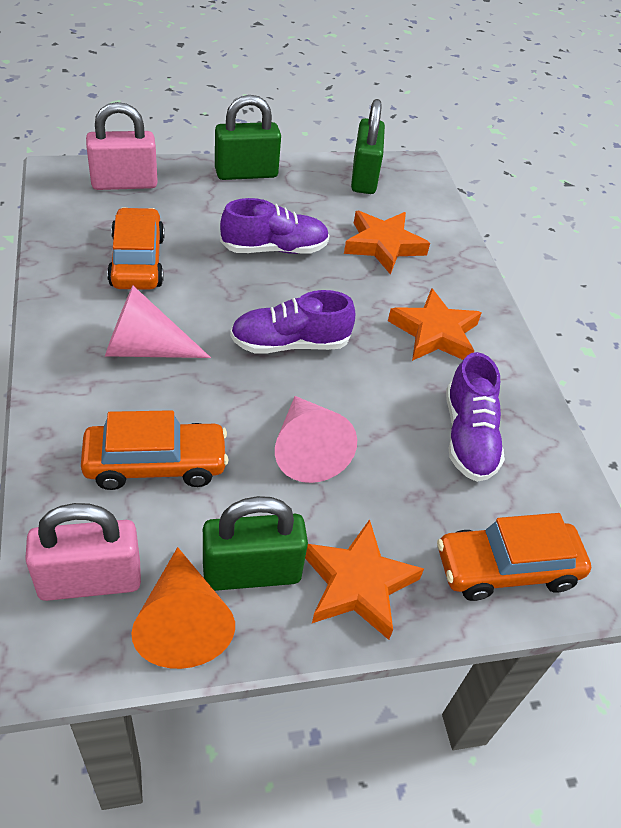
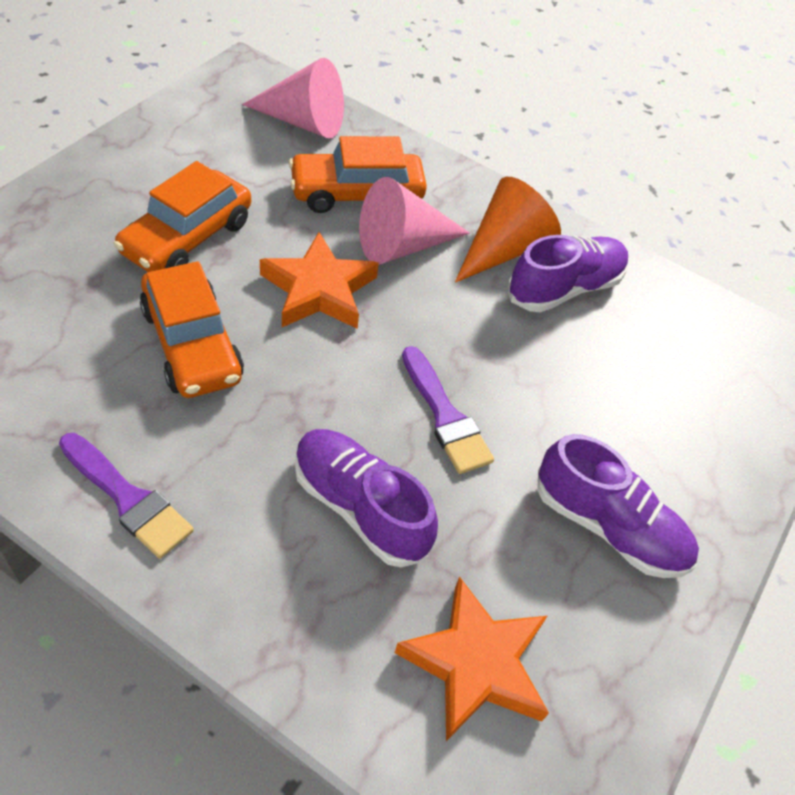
green padlock: 3 -> 0
orange star: 3 -> 2
pink padlock: 2 -> 0
purple brush: 0 -> 2

